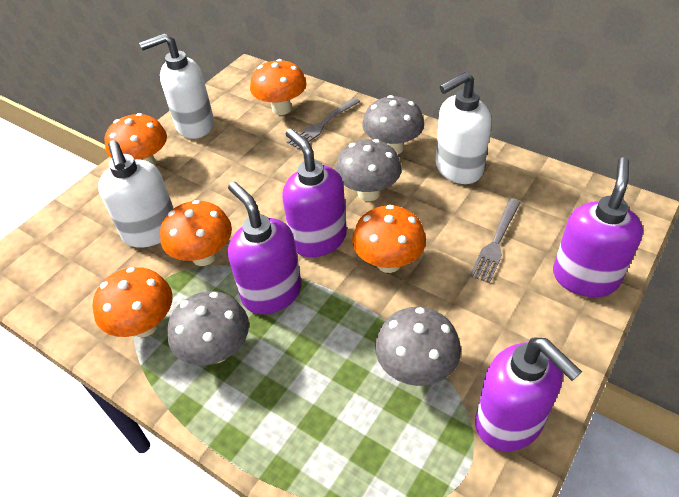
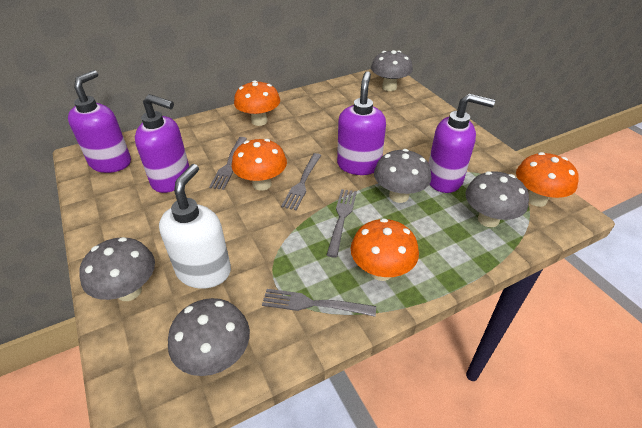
grey fork: 2 -> 4
grey mushroom: 4 -> 5
orange mushroom: 5 -> 4
white soap dispenser: 3 -> 1

